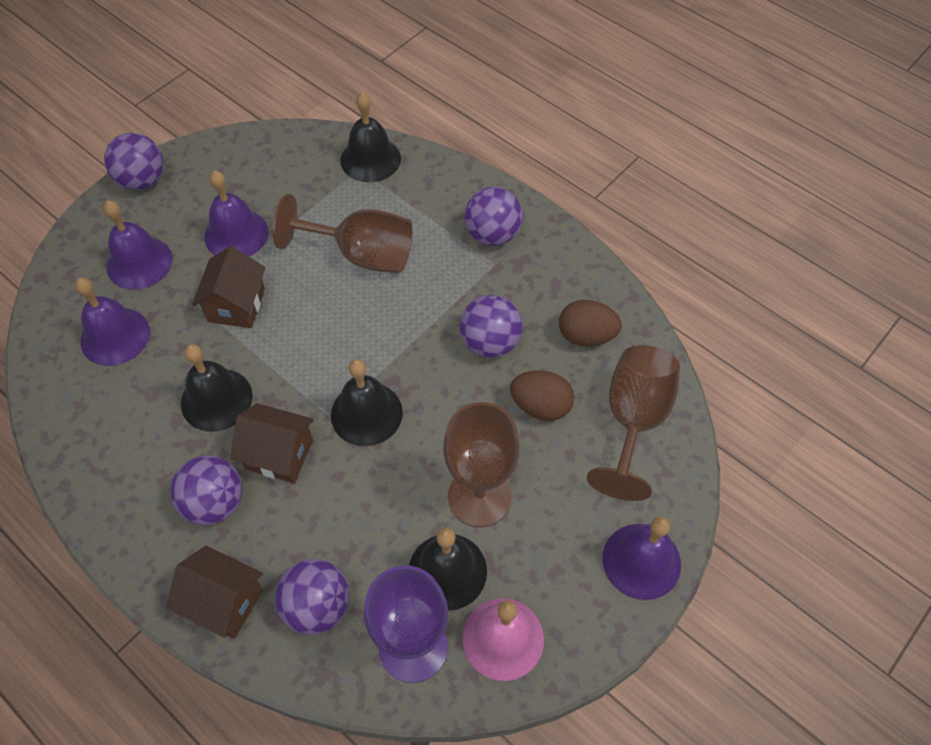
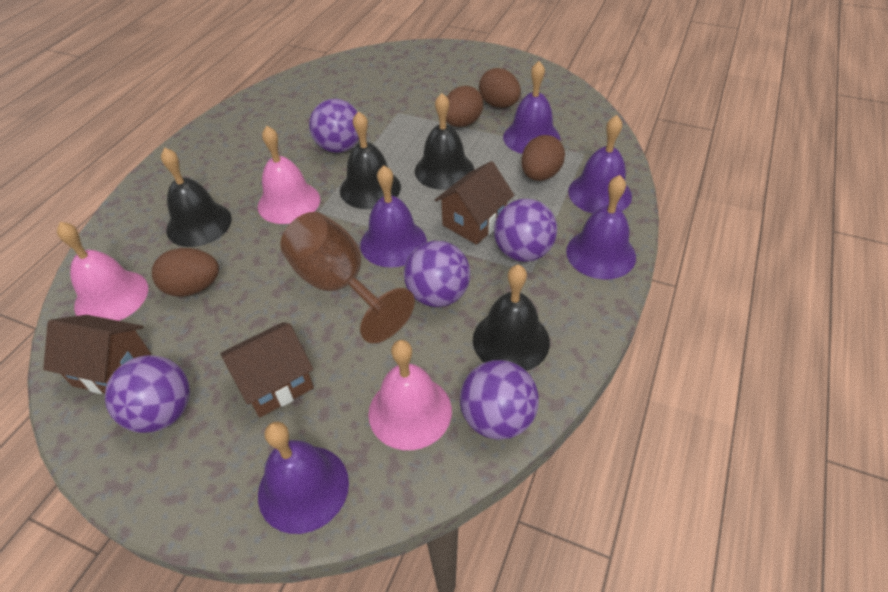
brown egg: 2 -> 4
brown goblet: 3 -> 1
pink bell: 1 -> 3
purple bell: 4 -> 5
purple goblet: 1 -> 0

